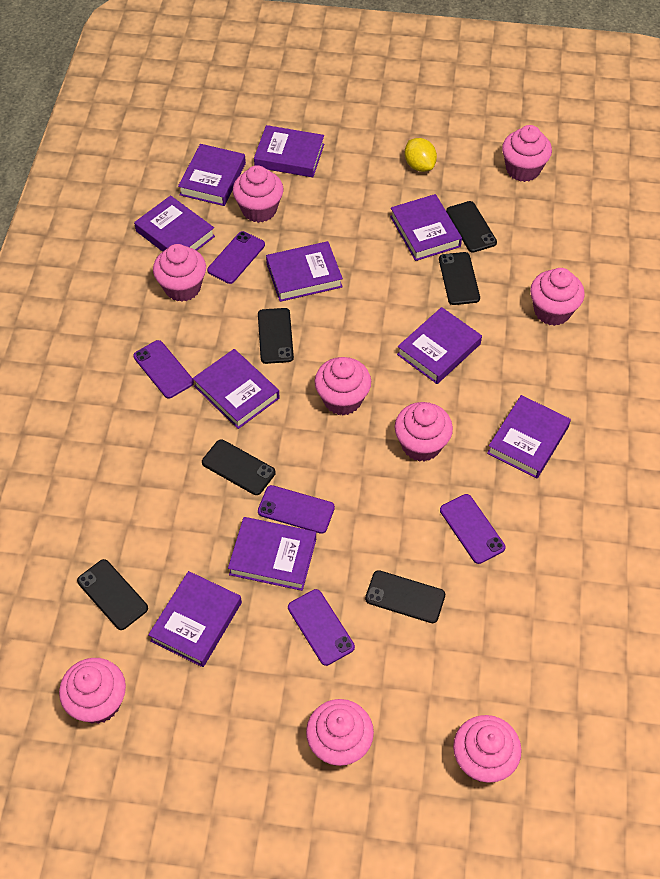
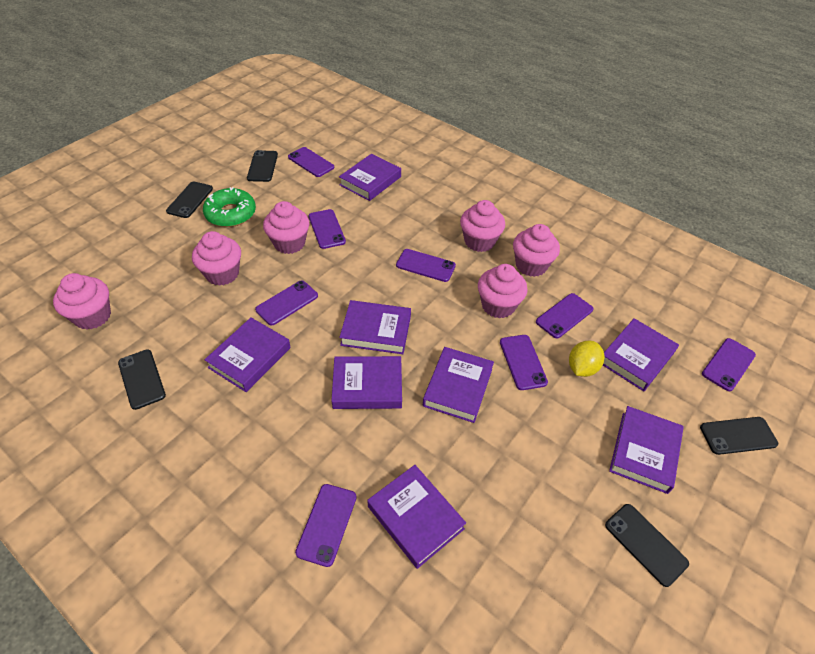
black phone: 6 -> 5
green donut: 0 -> 1
pink cupcake: 9 -> 6
purple book: 10 -> 8
purple phone: 5 -> 8

